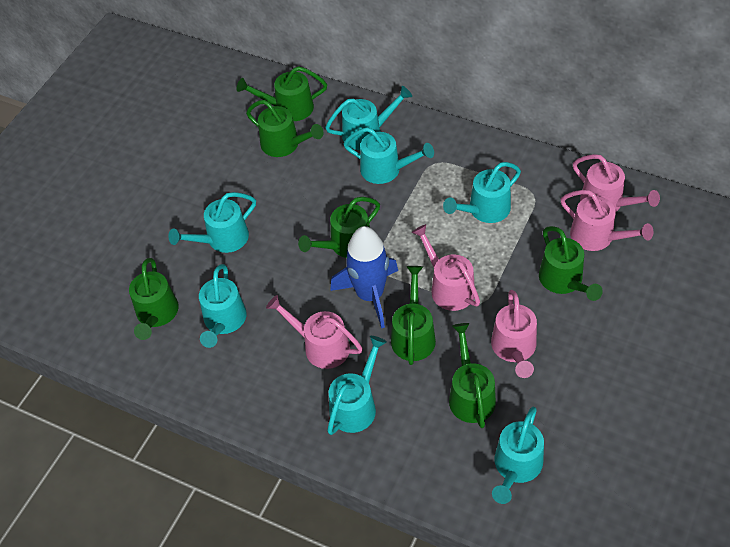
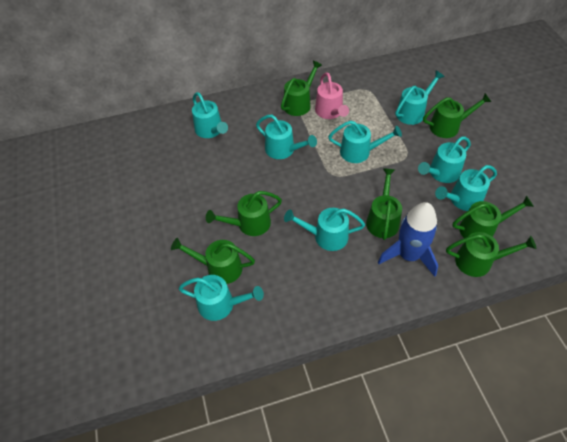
pink watering can: 5 -> 1
turquoise watering can: 7 -> 8

